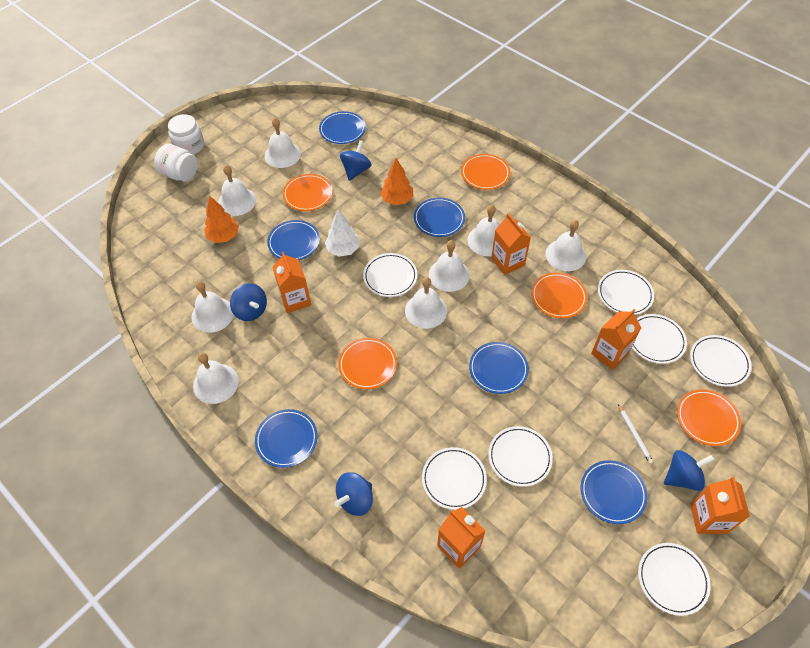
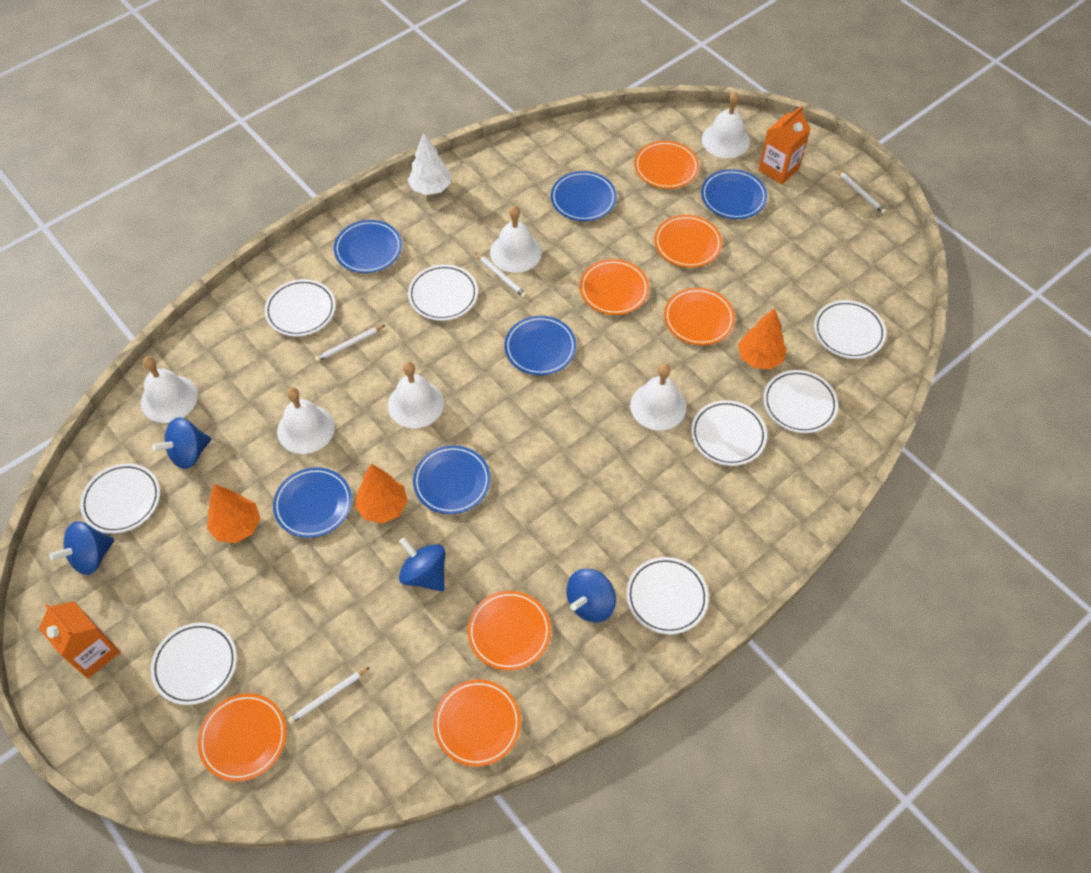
orange carton: 5 -> 2
orange plate: 5 -> 7
orange tree: 2 -> 3
white bell: 8 -> 6
white jar: 2 -> 0
white pencil: 1 -> 4
white plate: 7 -> 8

